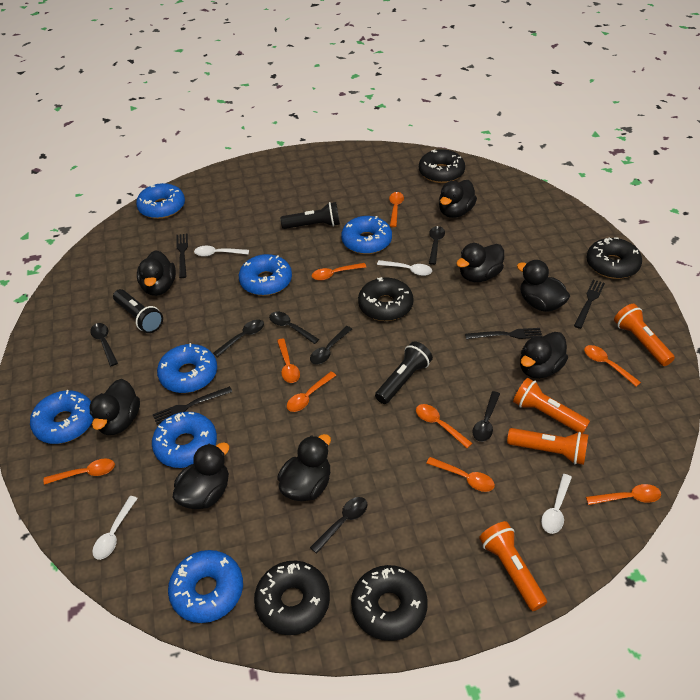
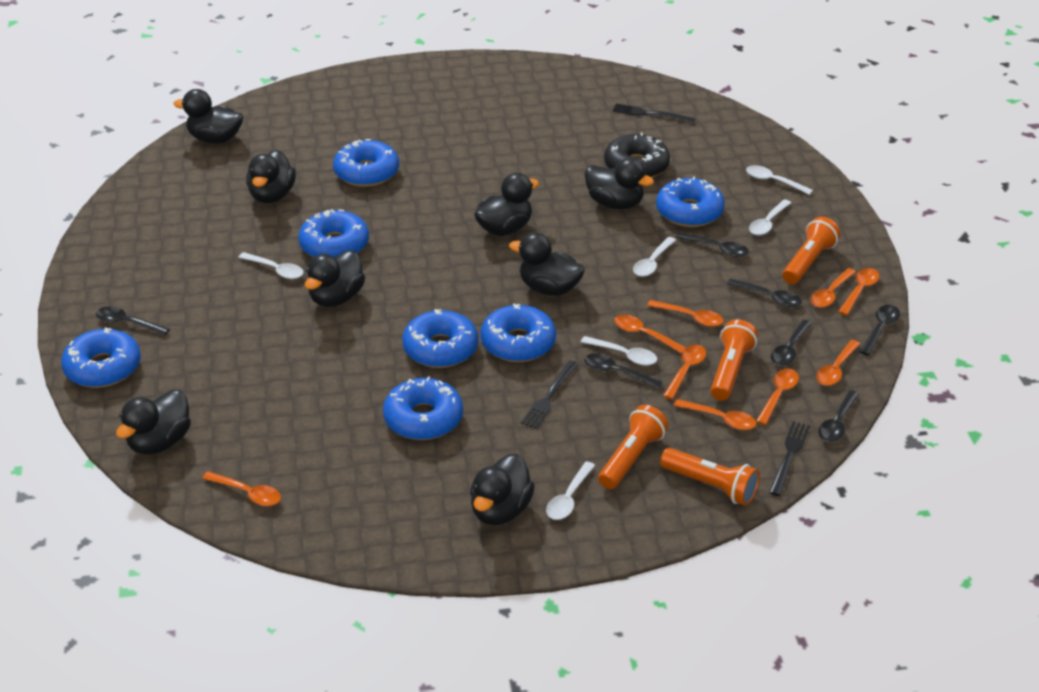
black donut: 5 -> 1
black flashlight: 3 -> 0
black fork: 4 -> 3
white spoon: 4 -> 6

